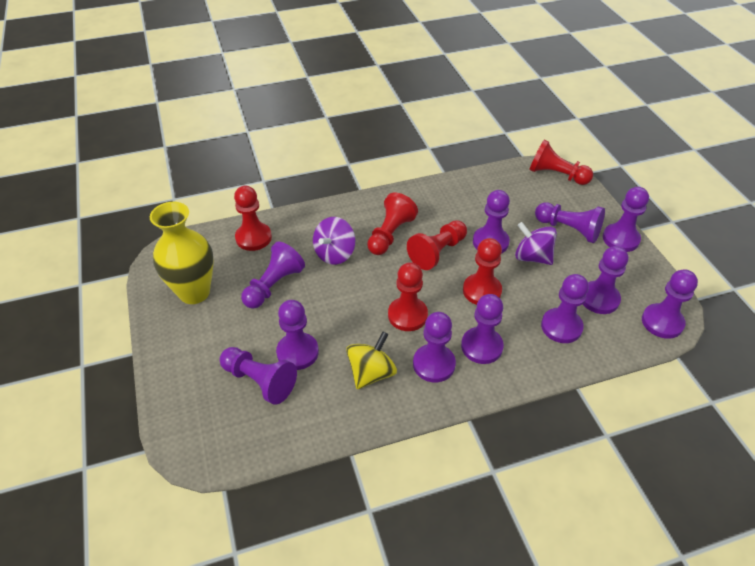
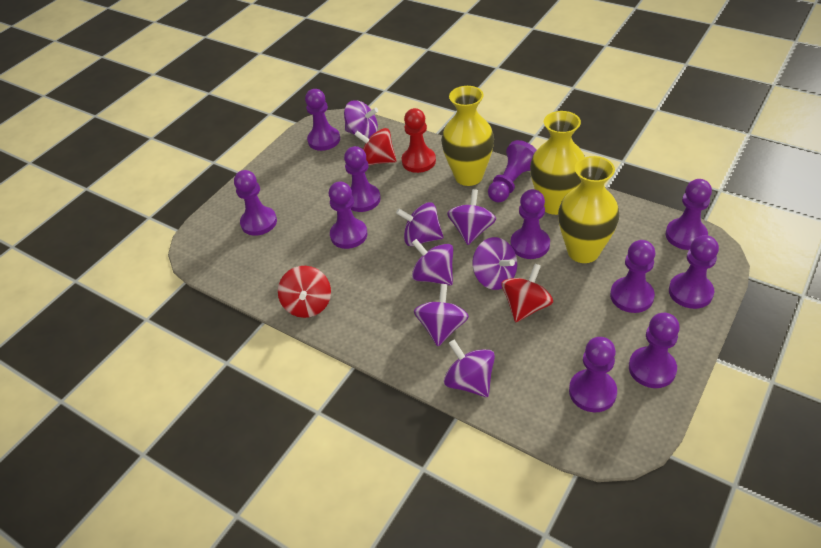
purple spinning top: 2 -> 7
red pawn: 6 -> 1
red spinning top: 0 -> 3
yellow spinning top: 1 -> 0
yellow vase: 1 -> 3

